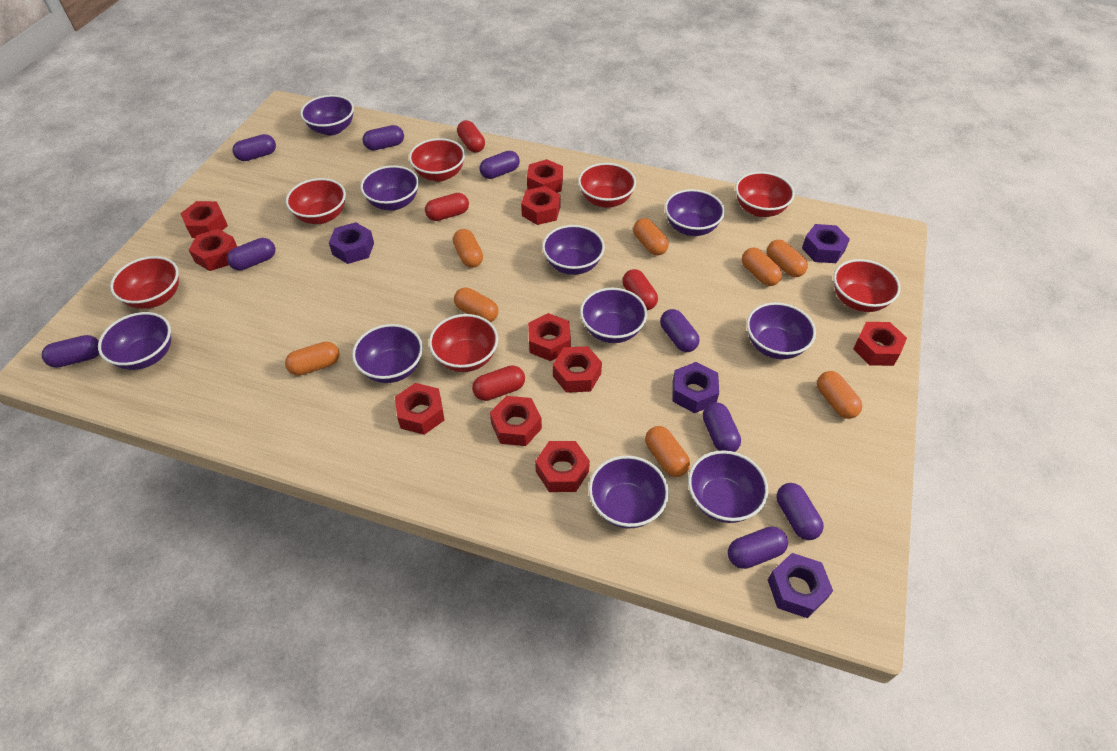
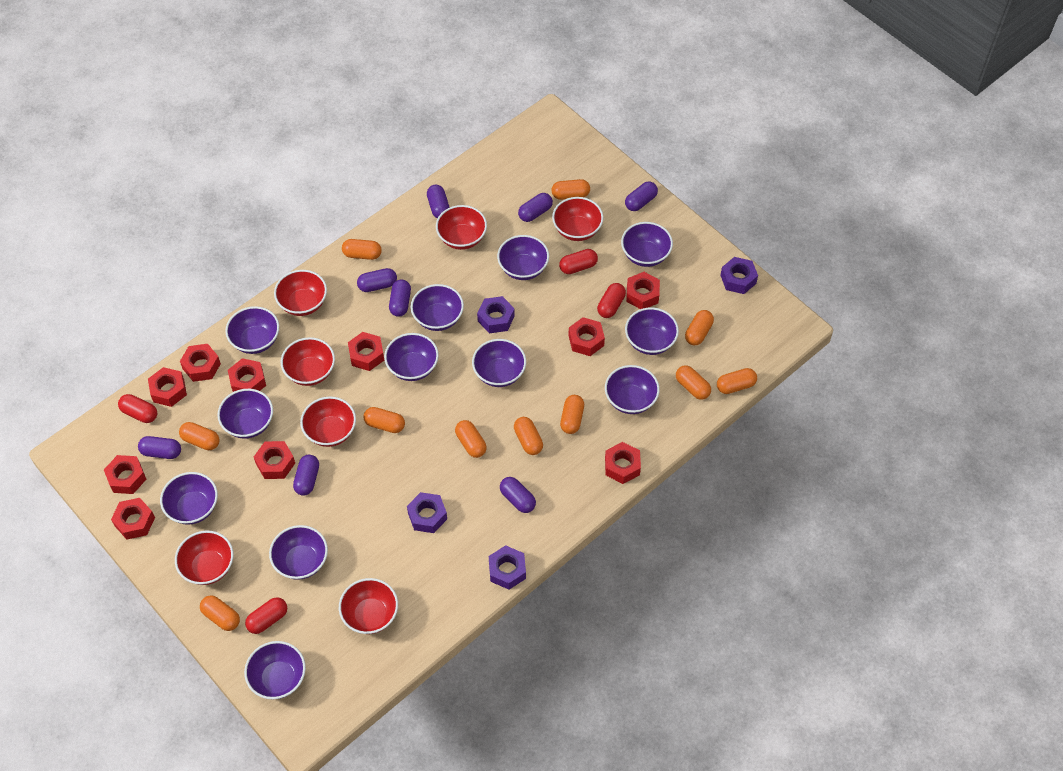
orange capsule: 8 -> 11
purple bowl: 10 -> 12
purple capsule: 9 -> 8

